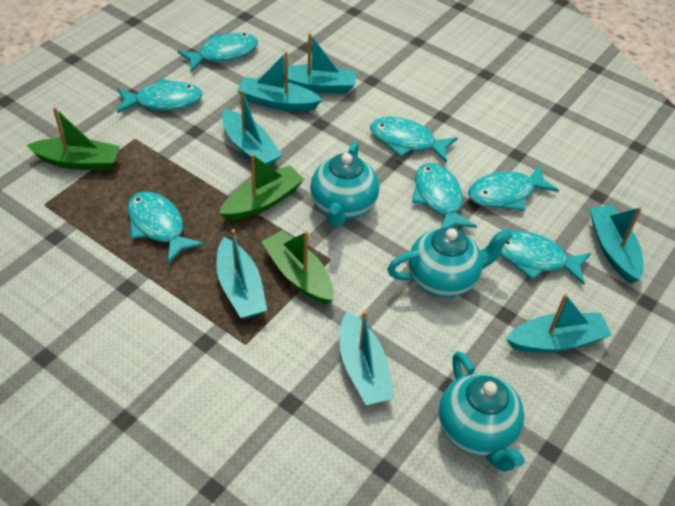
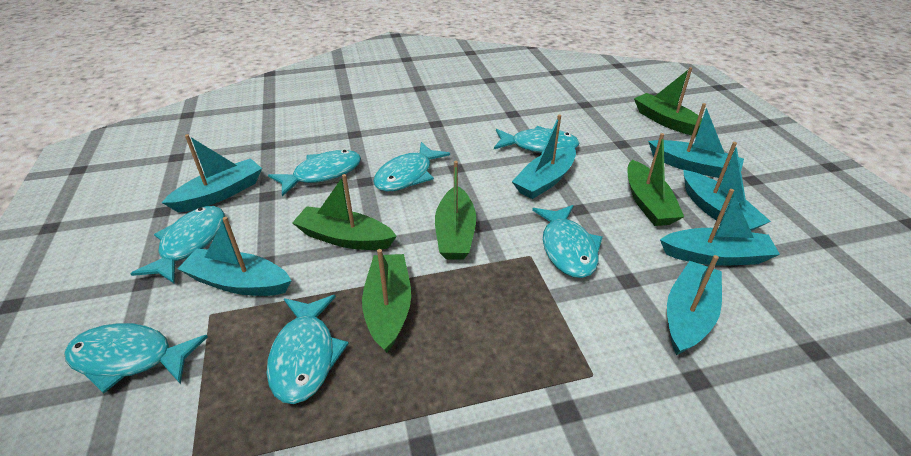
green boat: 3 -> 5
turquoise teapot: 3 -> 0

